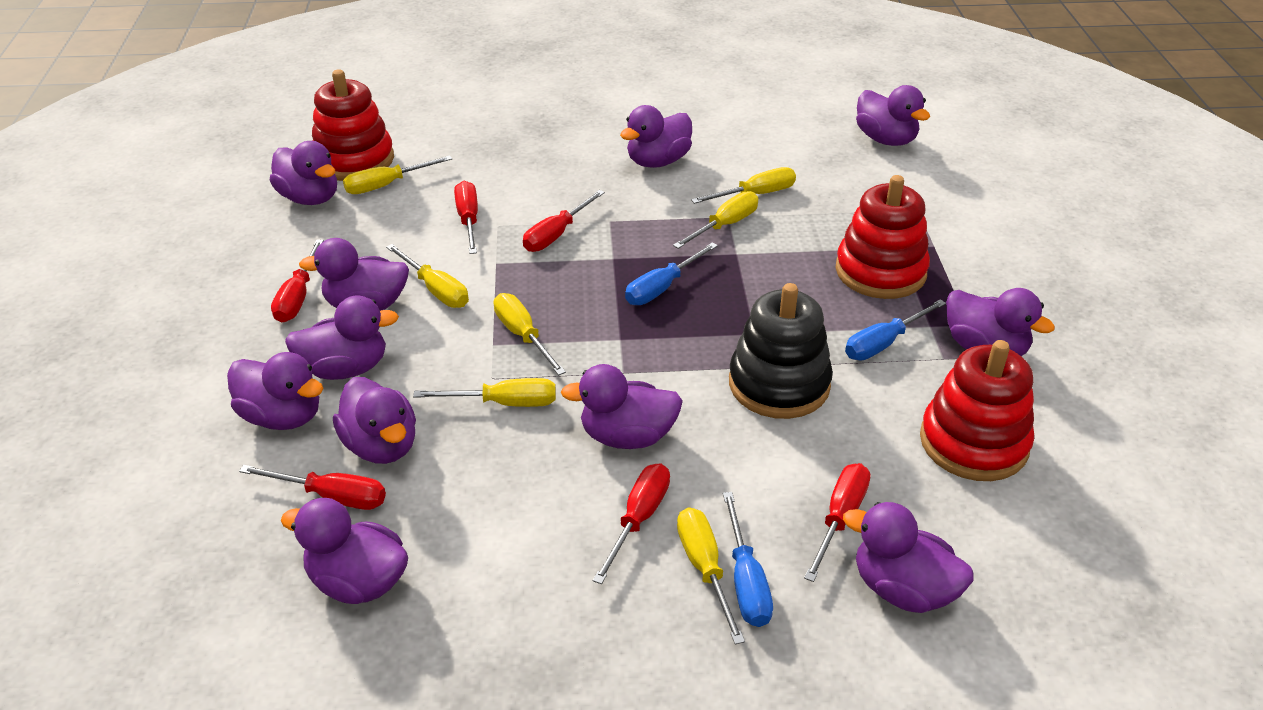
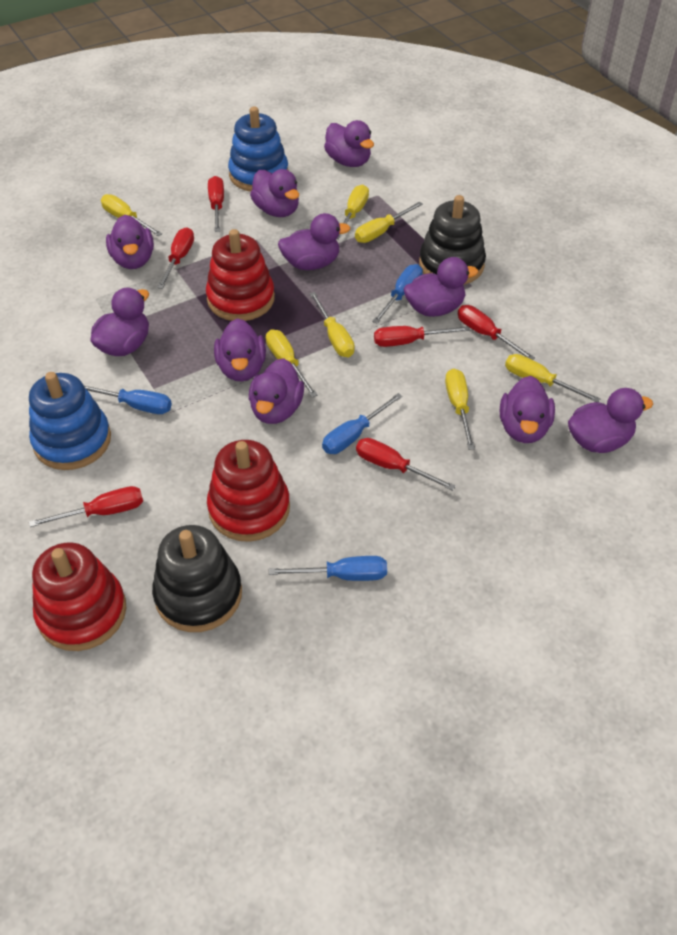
black stacking toy: 1 -> 2
blue screwdriver: 3 -> 4
blue stacking toy: 0 -> 2
purple duck: 11 -> 10

